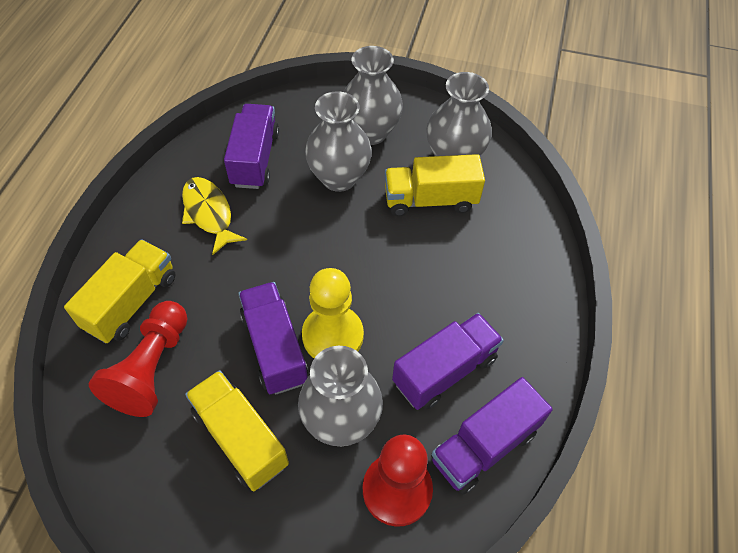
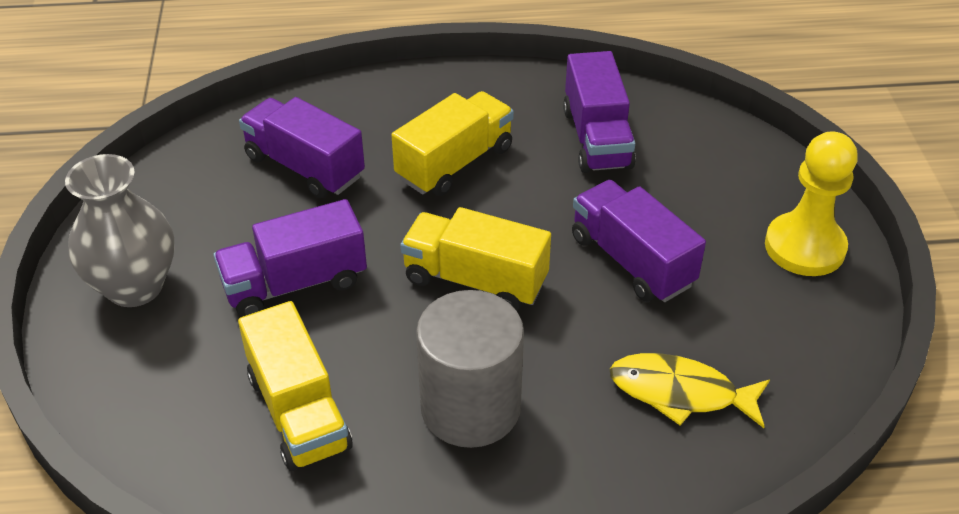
grey cylinder: 0 -> 1
grey vase: 4 -> 1
red pawn: 2 -> 0

